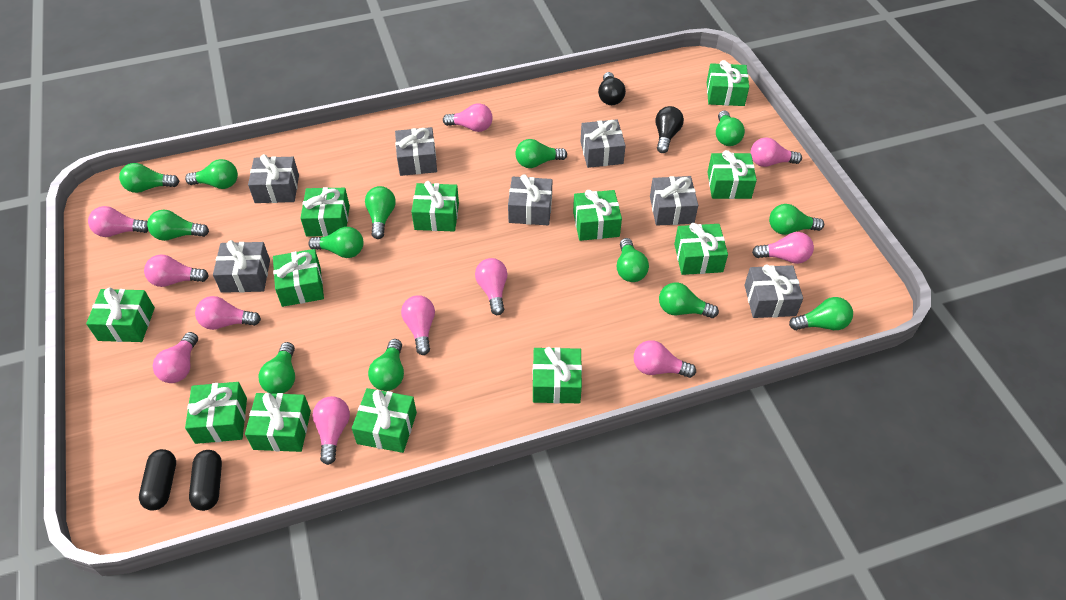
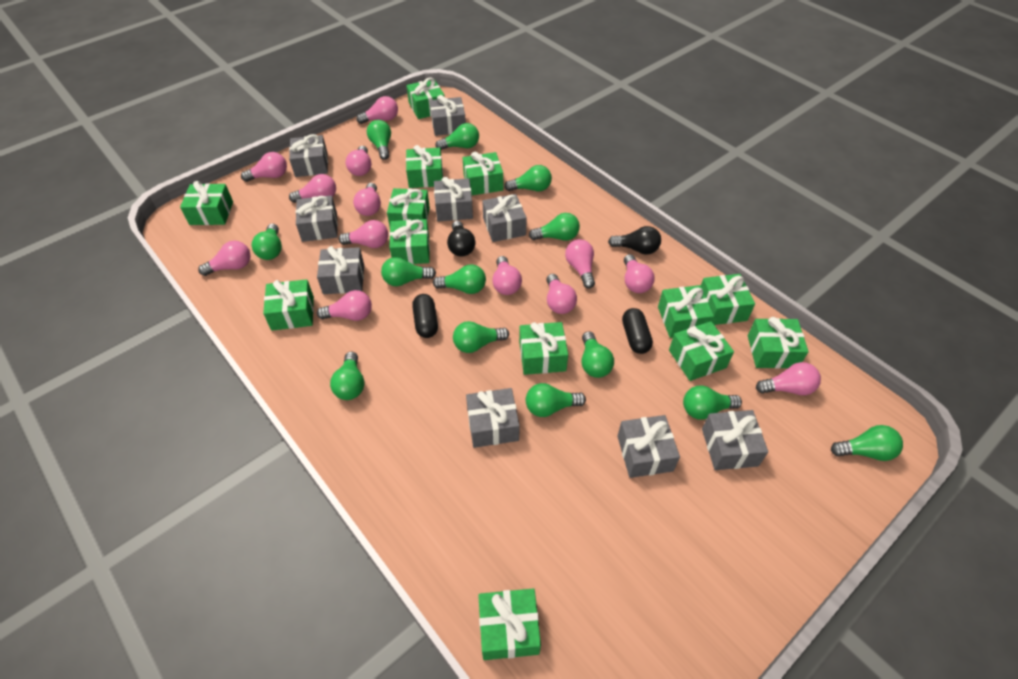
green gift: 12 -> 13
grey gift: 7 -> 9
pink light bulb: 11 -> 13

